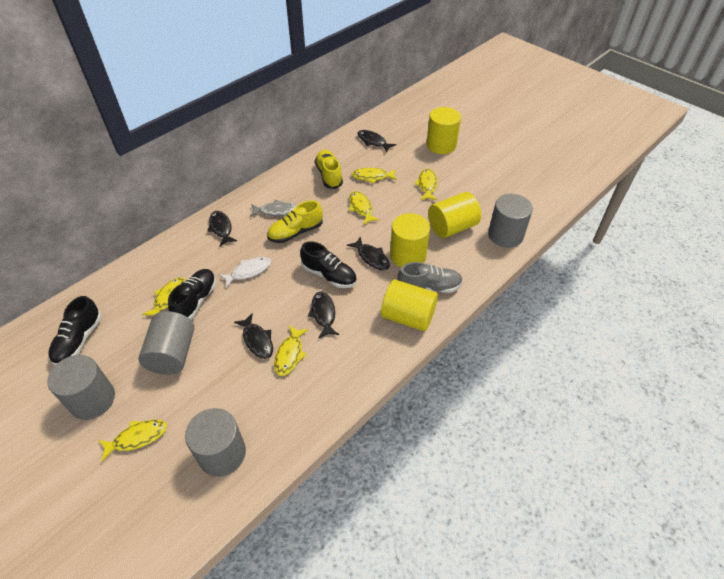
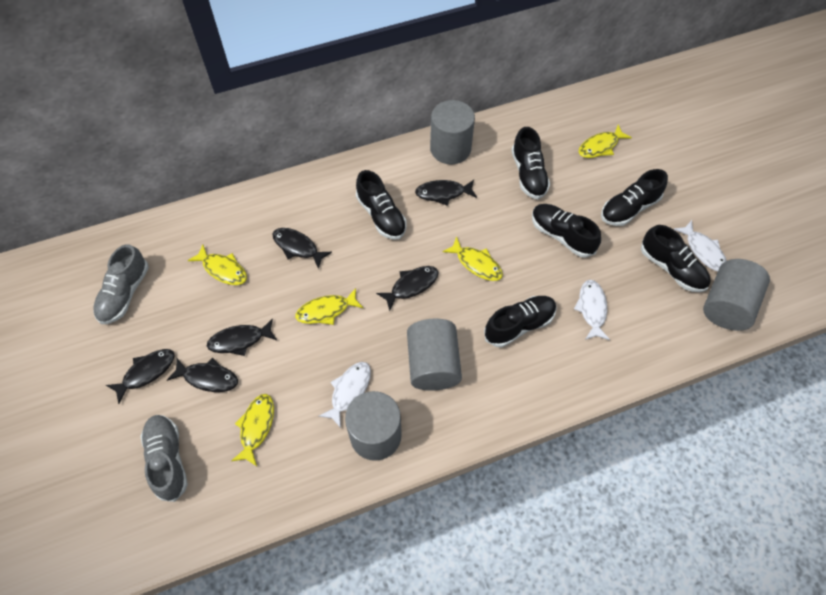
black fish: 5 -> 6
black shoe: 3 -> 6
grey fish: 1 -> 0
grey shoe: 1 -> 2
white fish: 1 -> 3
yellow cylinder: 4 -> 0
yellow fish: 6 -> 5
yellow shoe: 2 -> 0

